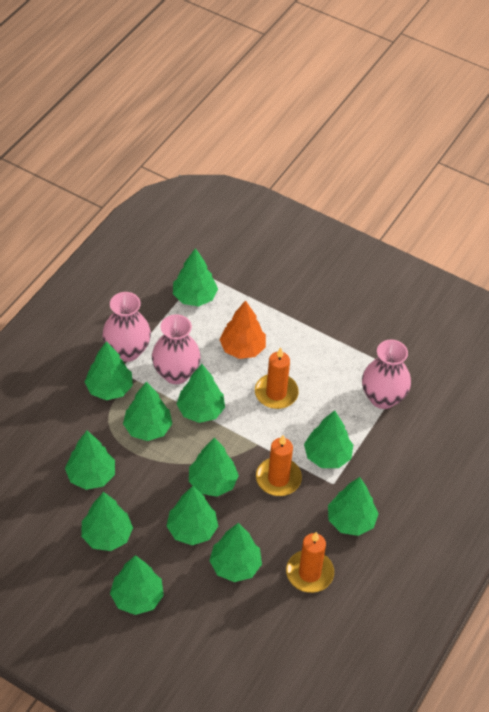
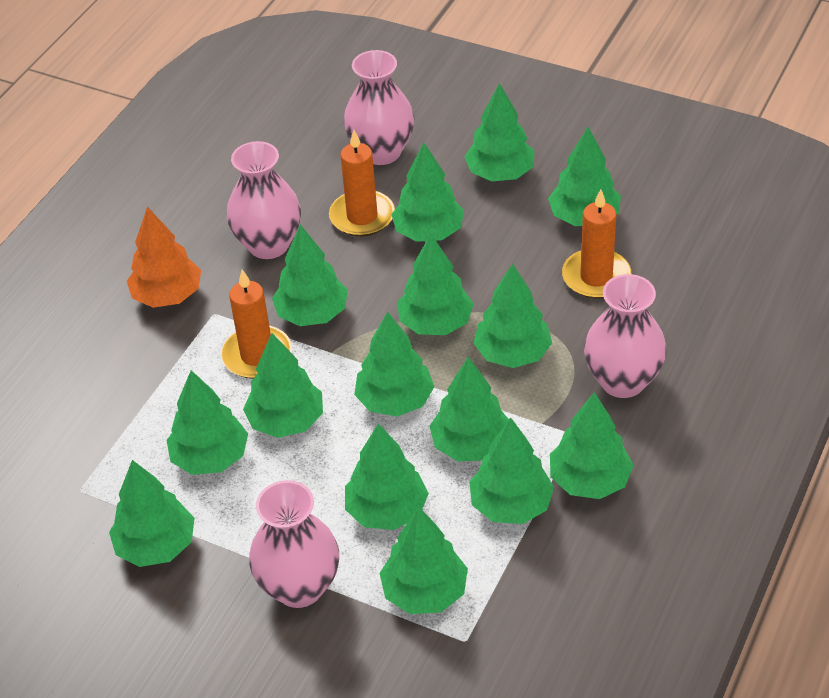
green tree: 12 -> 15
pink vase: 3 -> 4

